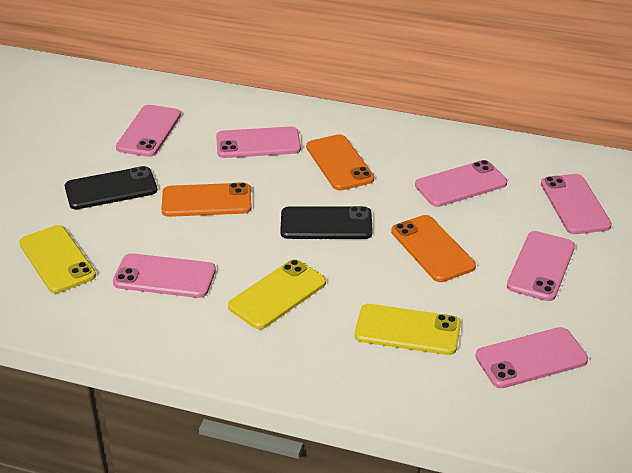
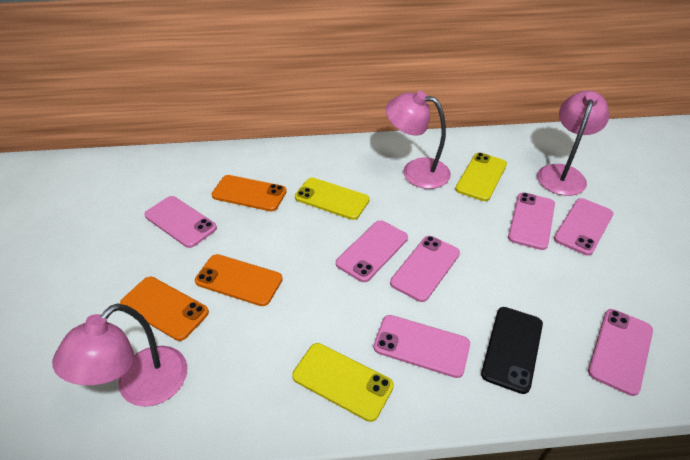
black phone: 2 -> 1
pink lamp: 0 -> 3

